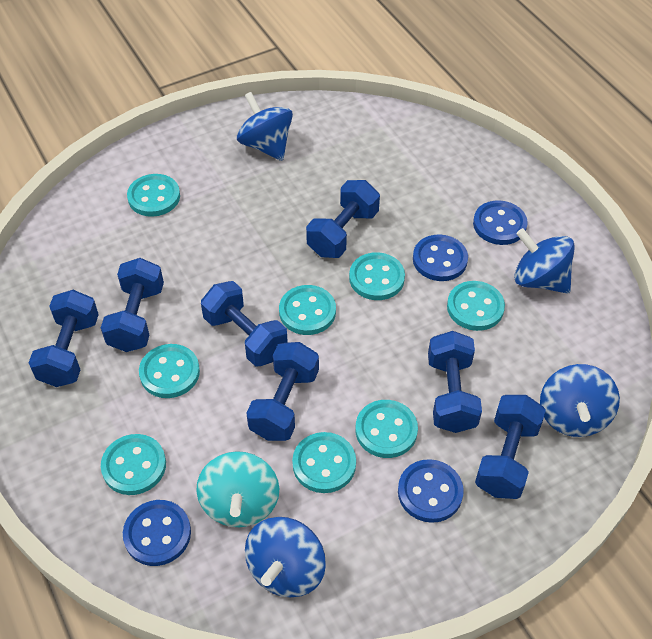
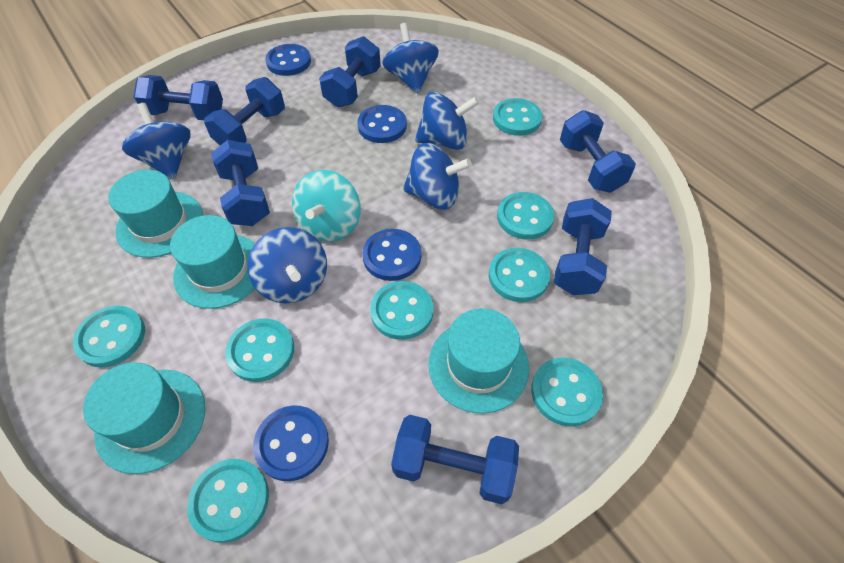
blue spinning top: 4 -> 5
turquoise hat: 0 -> 4

